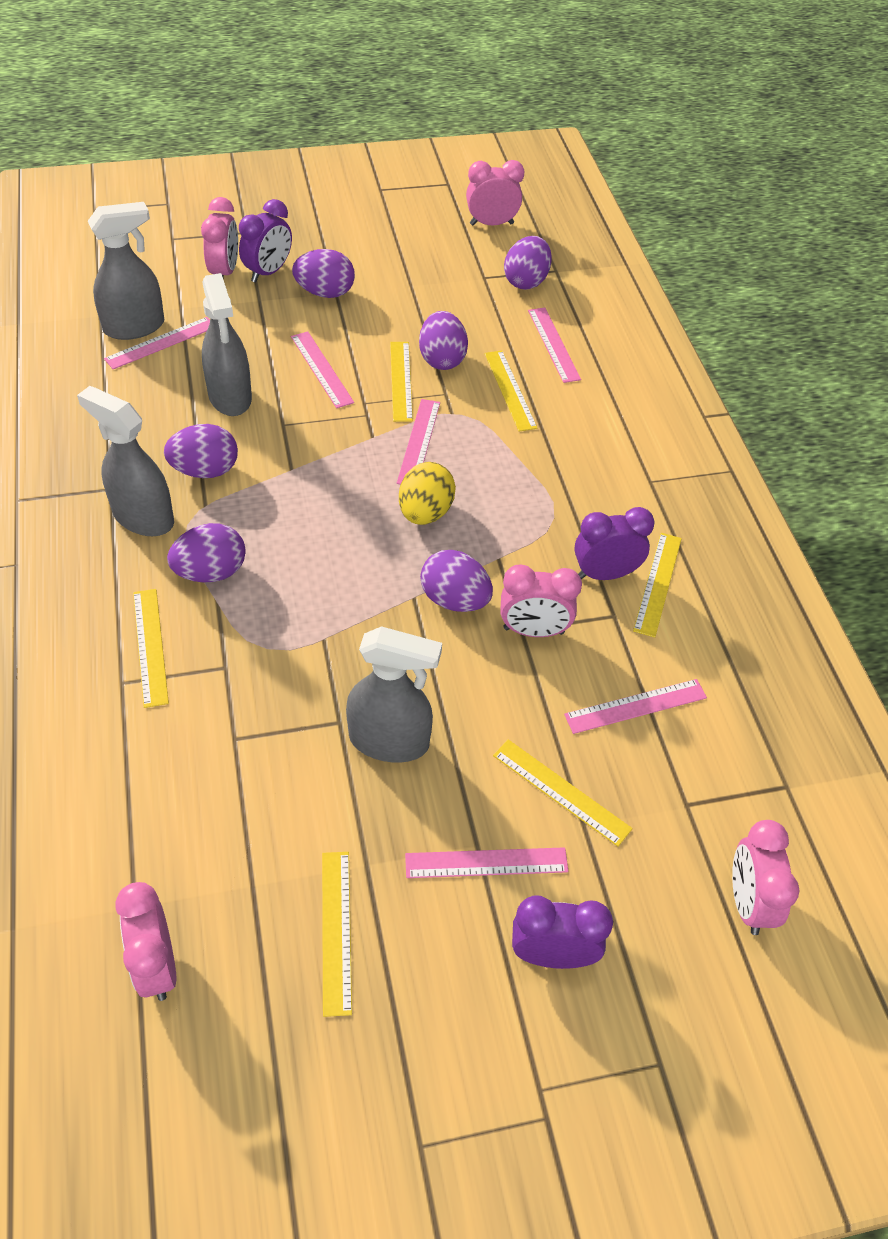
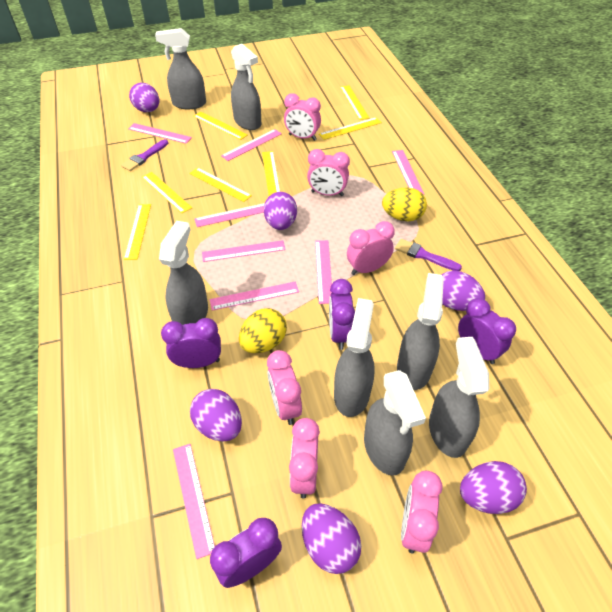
grey spray bottle: 4 -> 7
pink clock: 5 -> 6
pink ruler: 6 -> 8
purple brush: 0 -> 2
purple clock: 3 -> 4
yellow egg: 1 -> 2
yellow ruler: 6 -> 7

